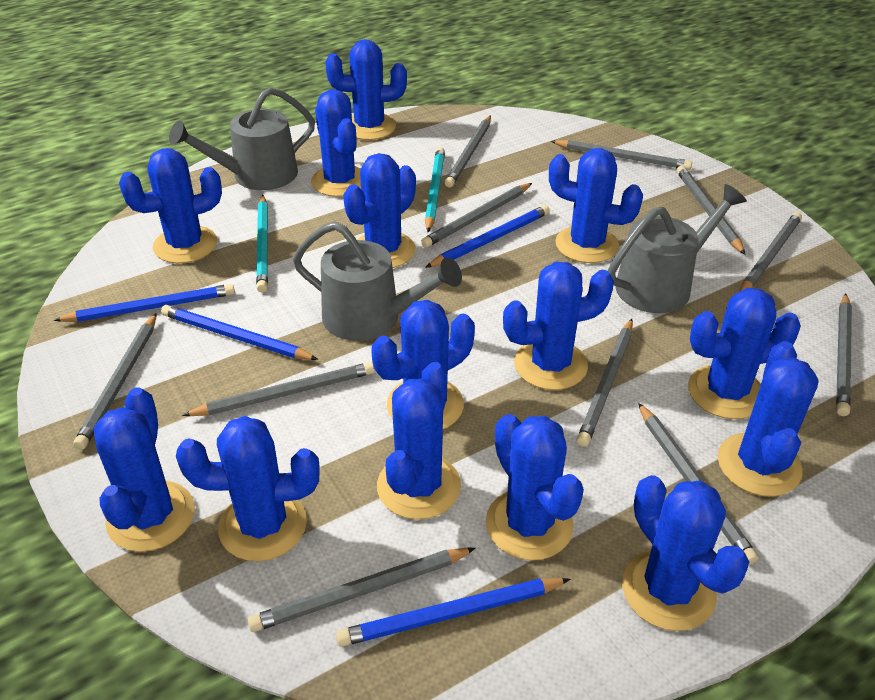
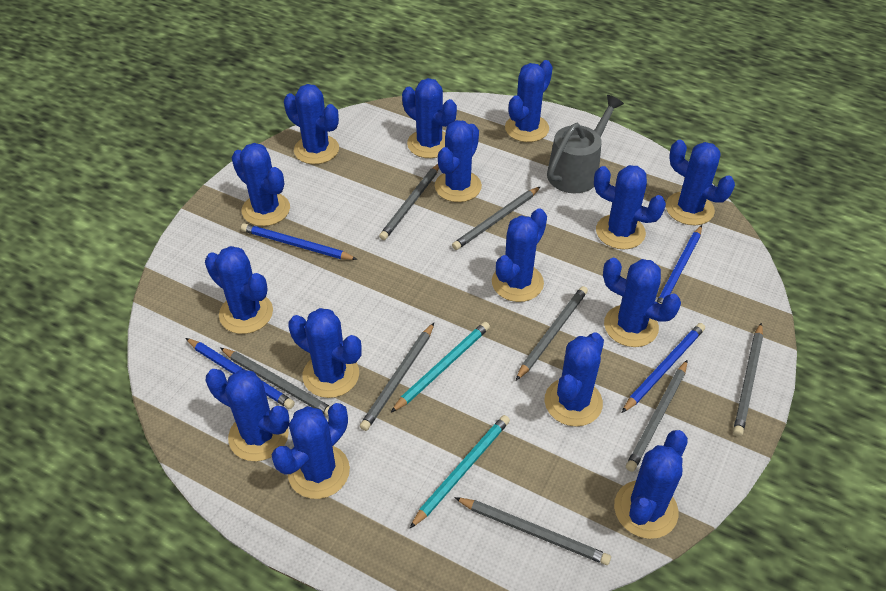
blue cactus: 14 -> 15
grey pencil: 11 -> 8
grey watering can: 3 -> 1

